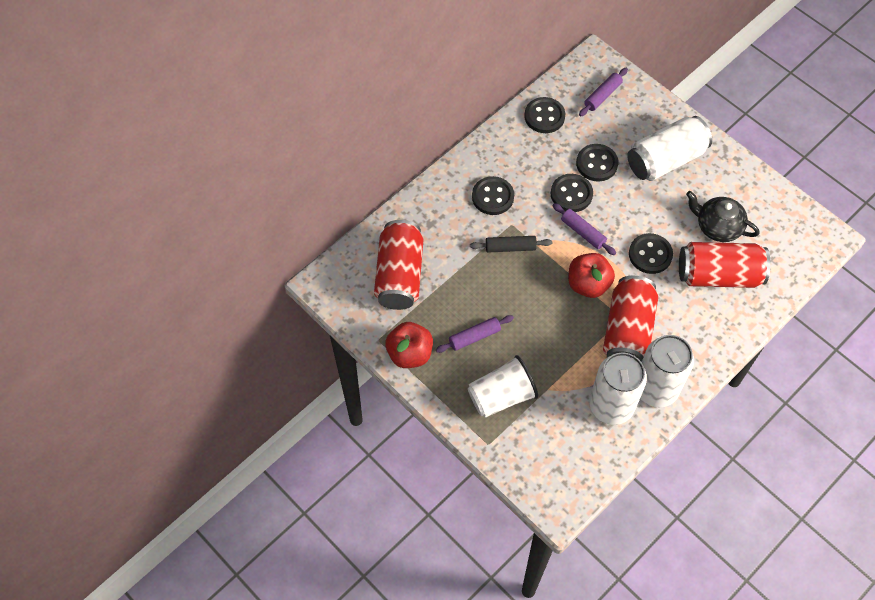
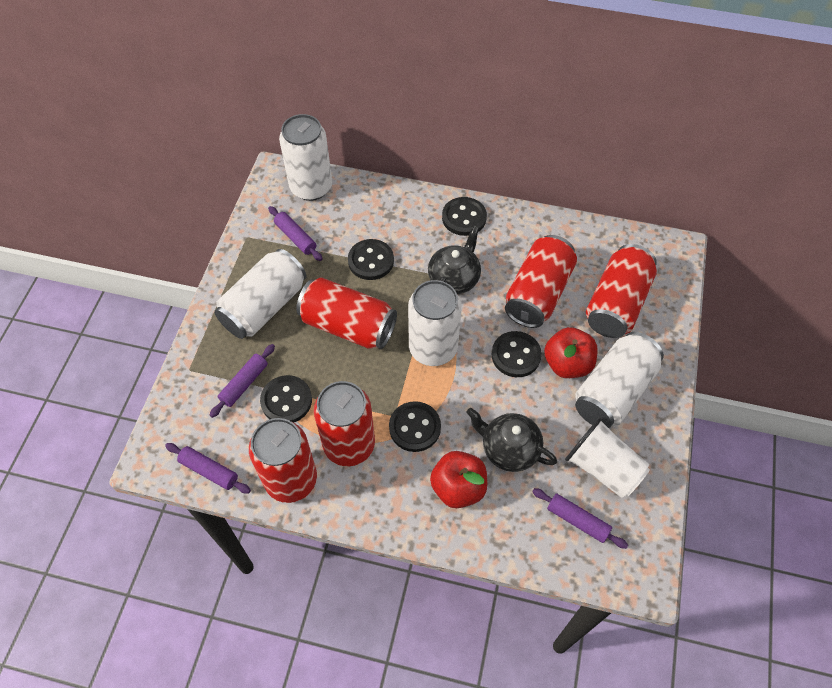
black rolling pin: 1 -> 0
black teapot: 1 -> 2
purple rolling pin: 3 -> 4
red can: 3 -> 5
white can: 3 -> 4

